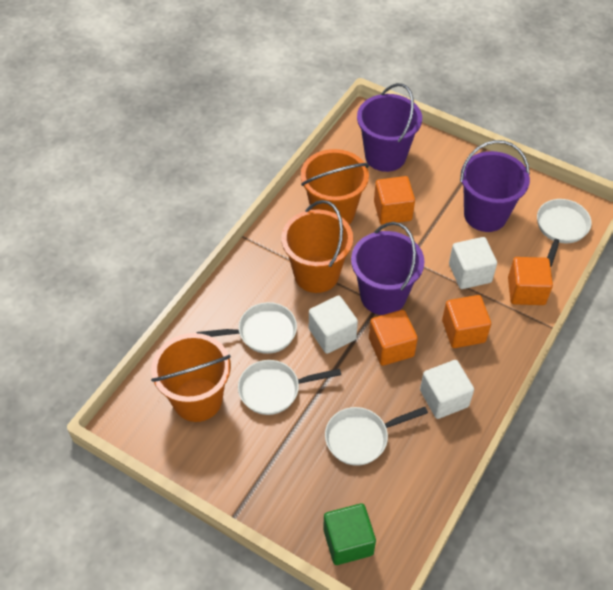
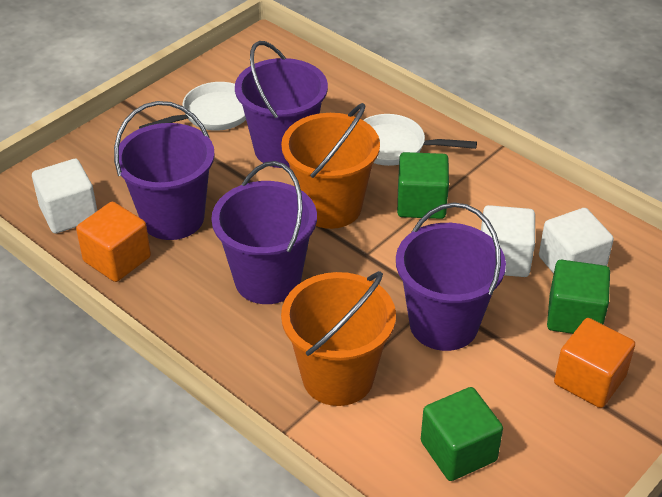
green cube: 1 -> 3
orange bucket: 3 -> 2
orange cube: 4 -> 2
purple bucket: 3 -> 4
white pan: 4 -> 2

